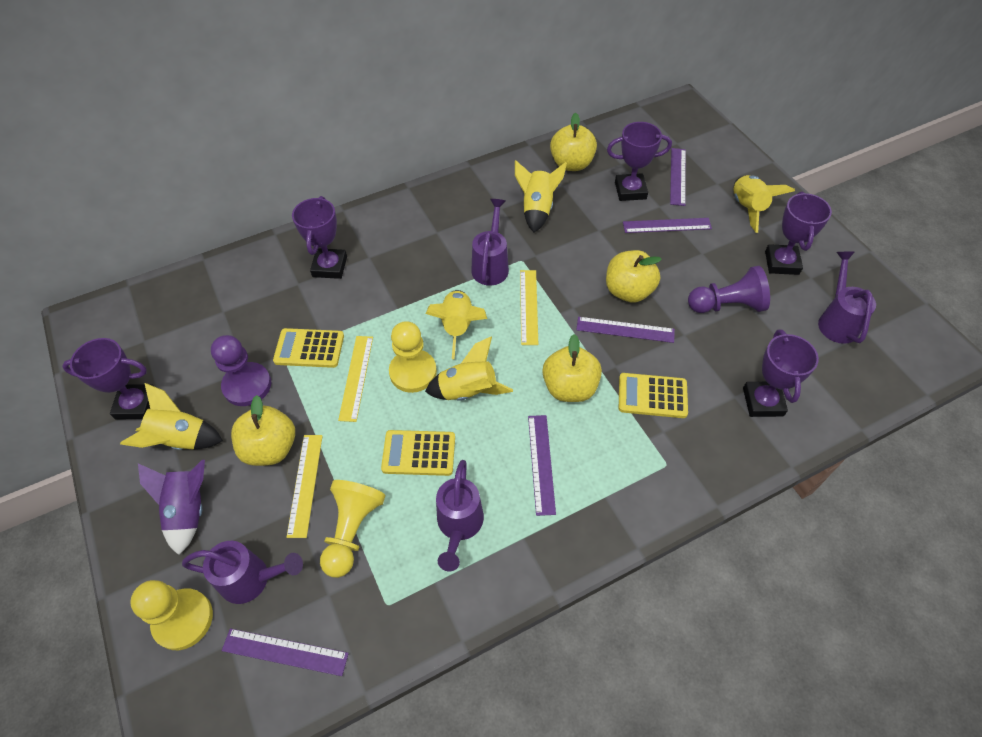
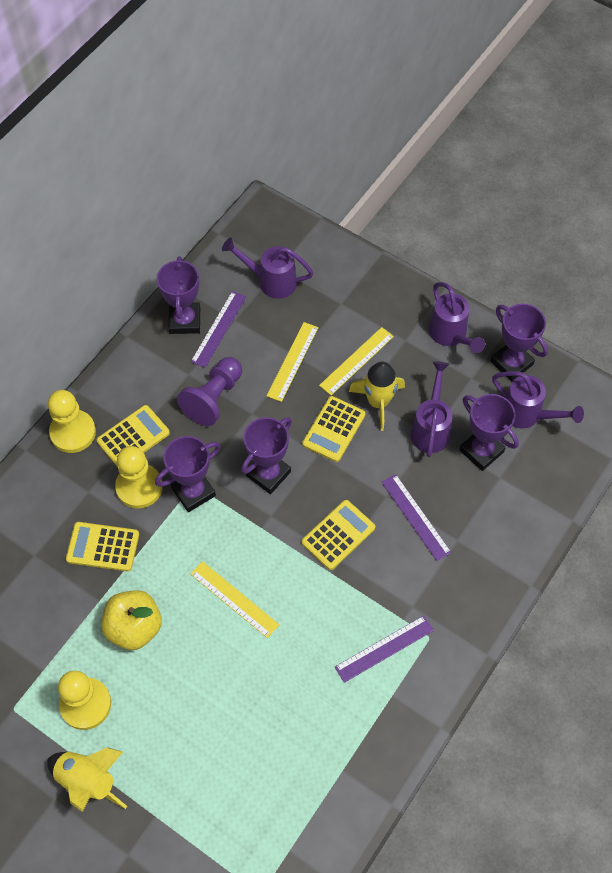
purple pawn: 2 -> 1
purple rocket: 1 -> 0
purple ruler: 5 -> 3
yellow apple: 4 -> 1
yellow calculator: 3 -> 4
yellow rocket: 5 -> 2

